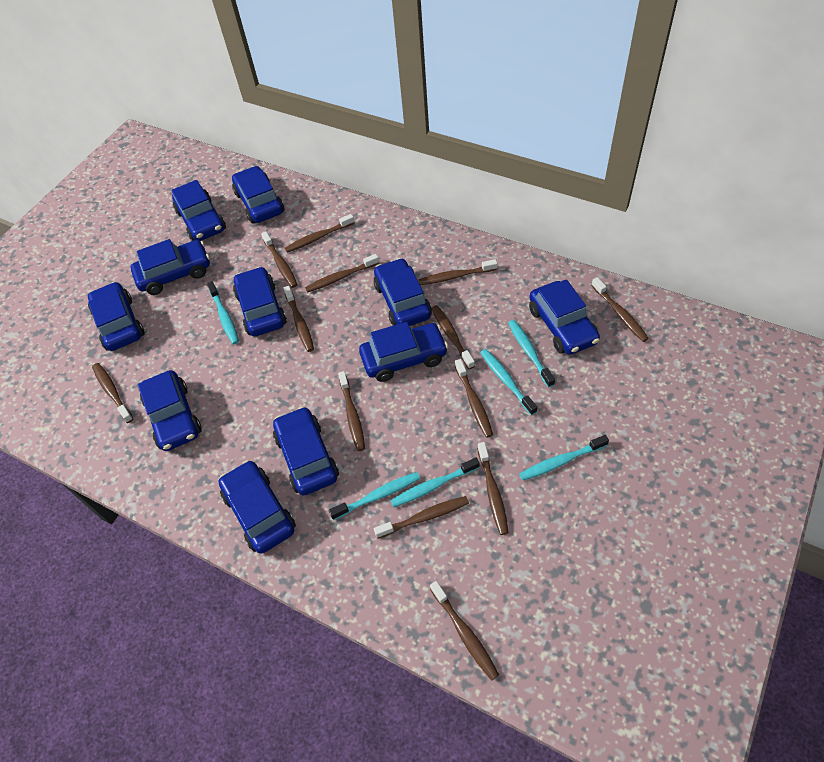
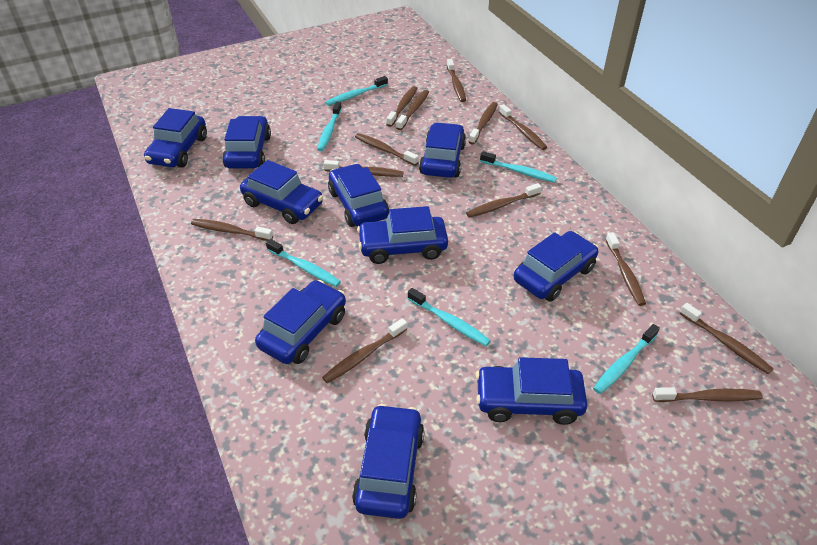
blue car: 11 -> 10

